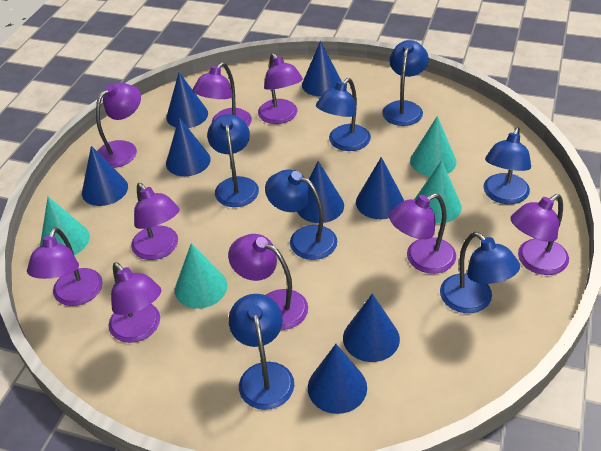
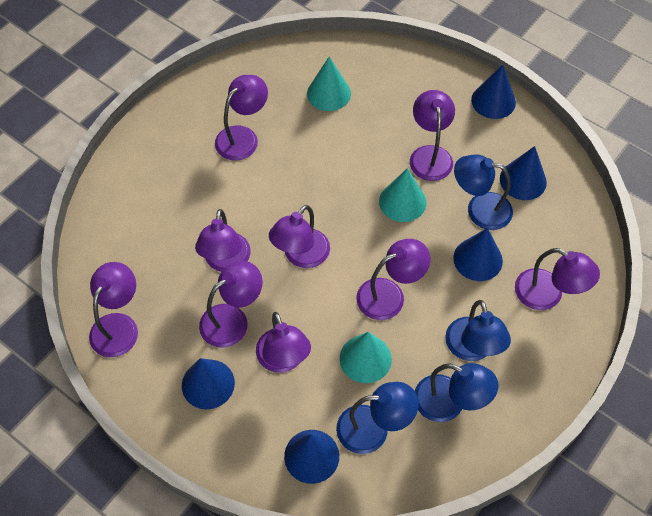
blue cone: 8 -> 5
blue lamp: 7 -> 4
turquoise cone: 4 -> 3

